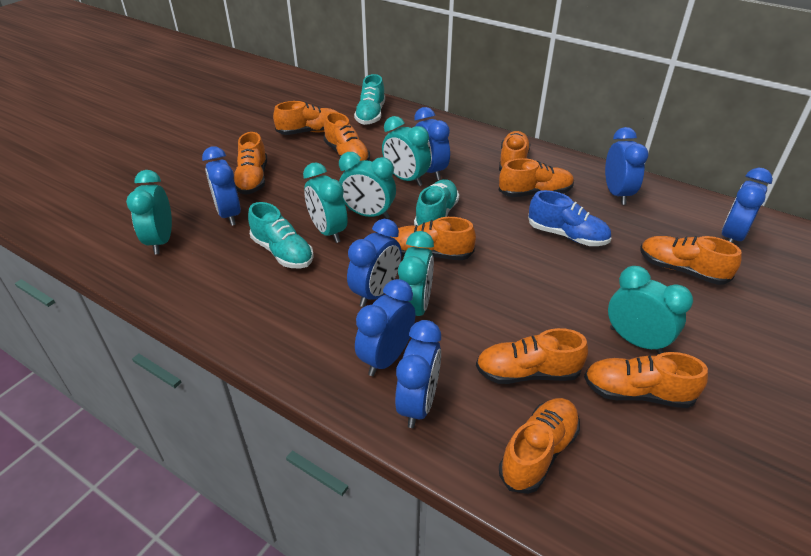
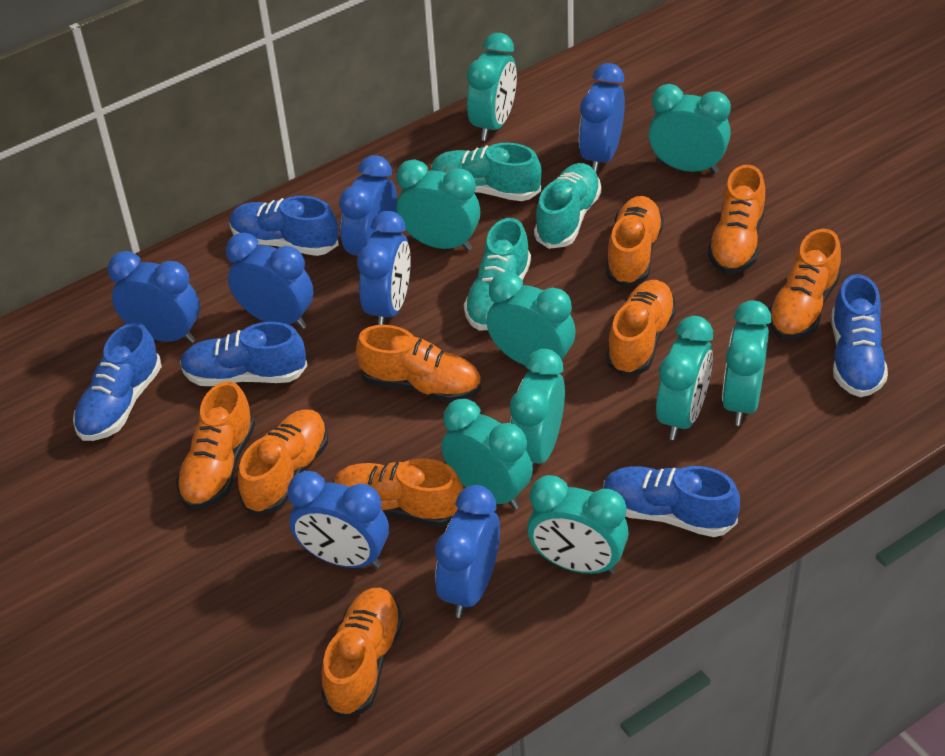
blue shoe: 1 -> 5
orange shoe: 10 -> 9
turquoise clock: 6 -> 9

